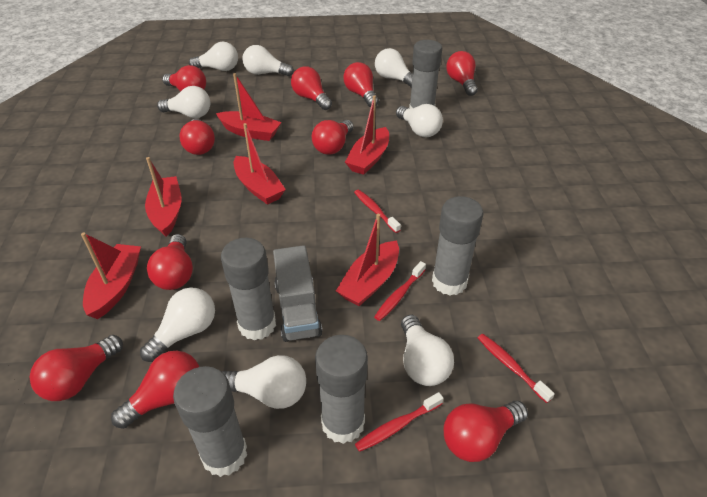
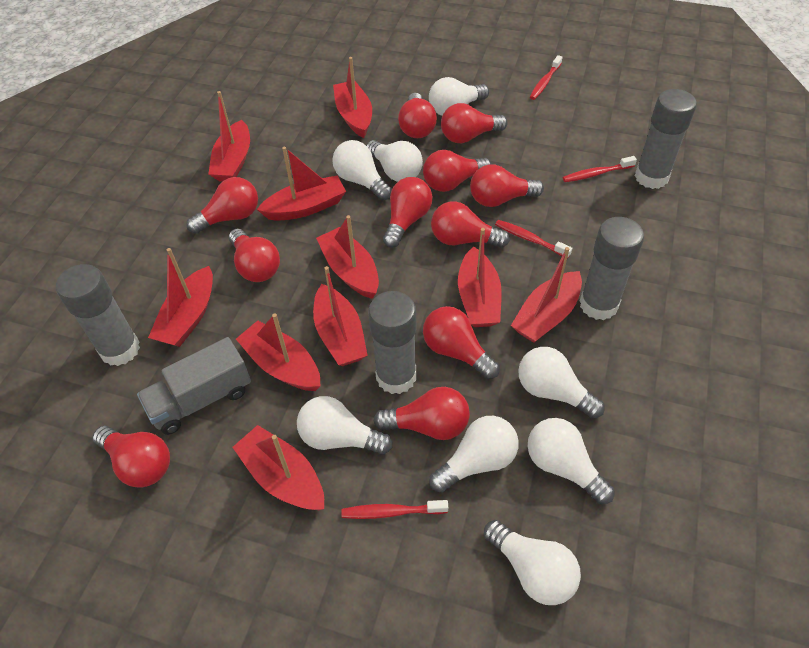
grey glue stick: 5 -> 4
red boat: 6 -> 10
red light bulb: 10 -> 11

